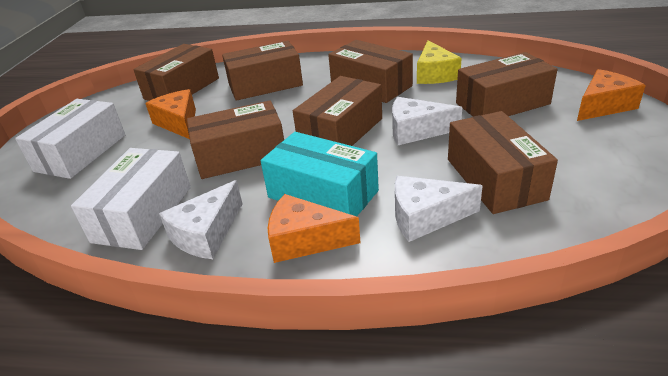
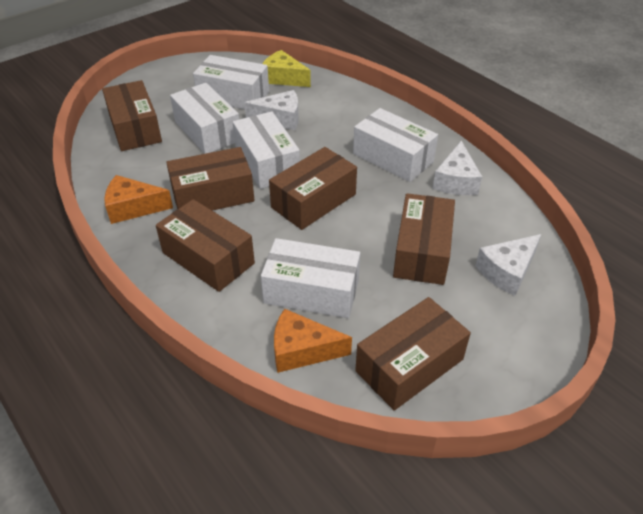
brown box: 7 -> 6
orange cheese: 3 -> 2
turquoise box: 1 -> 0
white box: 2 -> 5

